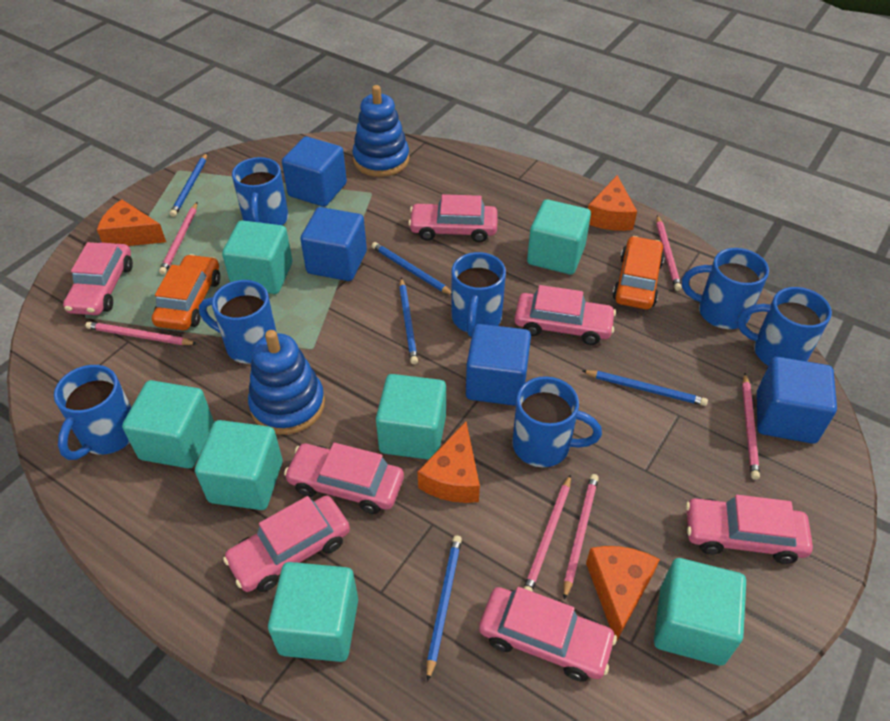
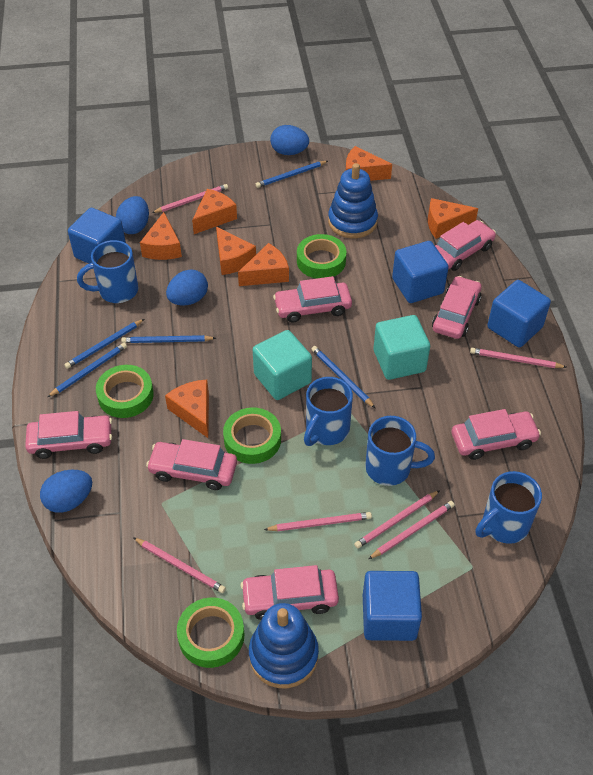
blue egg: 0 -> 4
blue mug: 7 -> 4
green tape: 0 -> 4
orange car: 2 -> 0
orange cheese: 4 -> 7
turquoise cube: 7 -> 2

